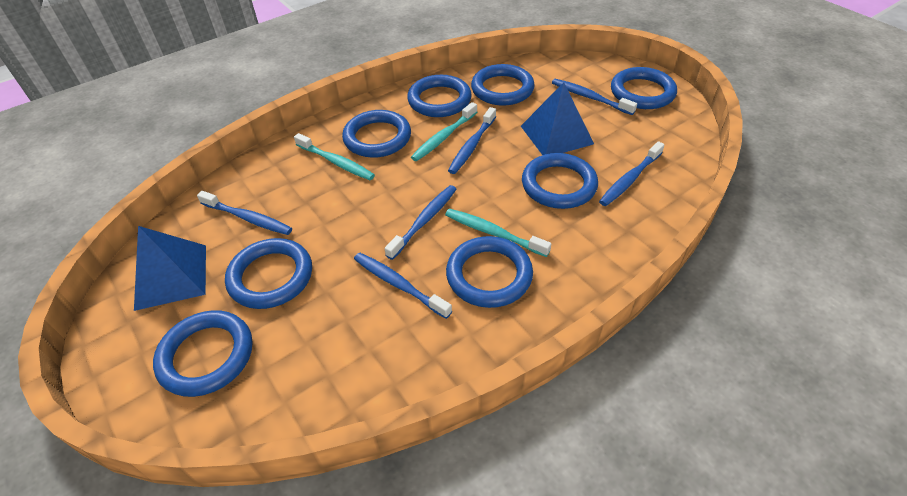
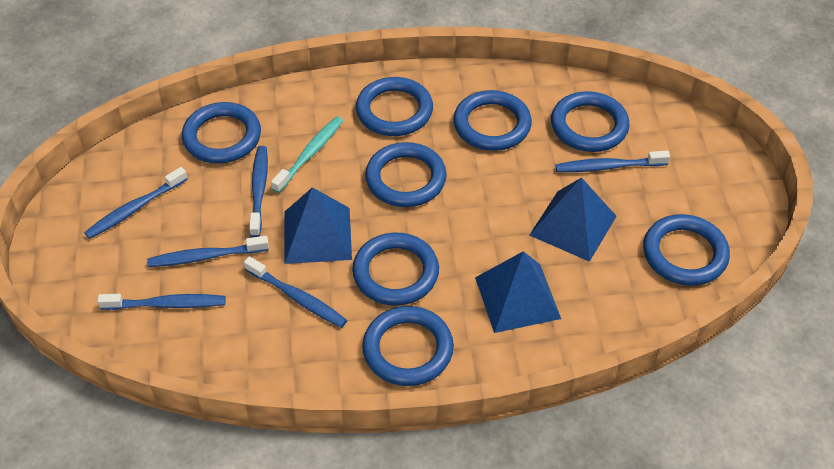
blue pyramid: 2 -> 3
turquoise toothbrush: 3 -> 1

